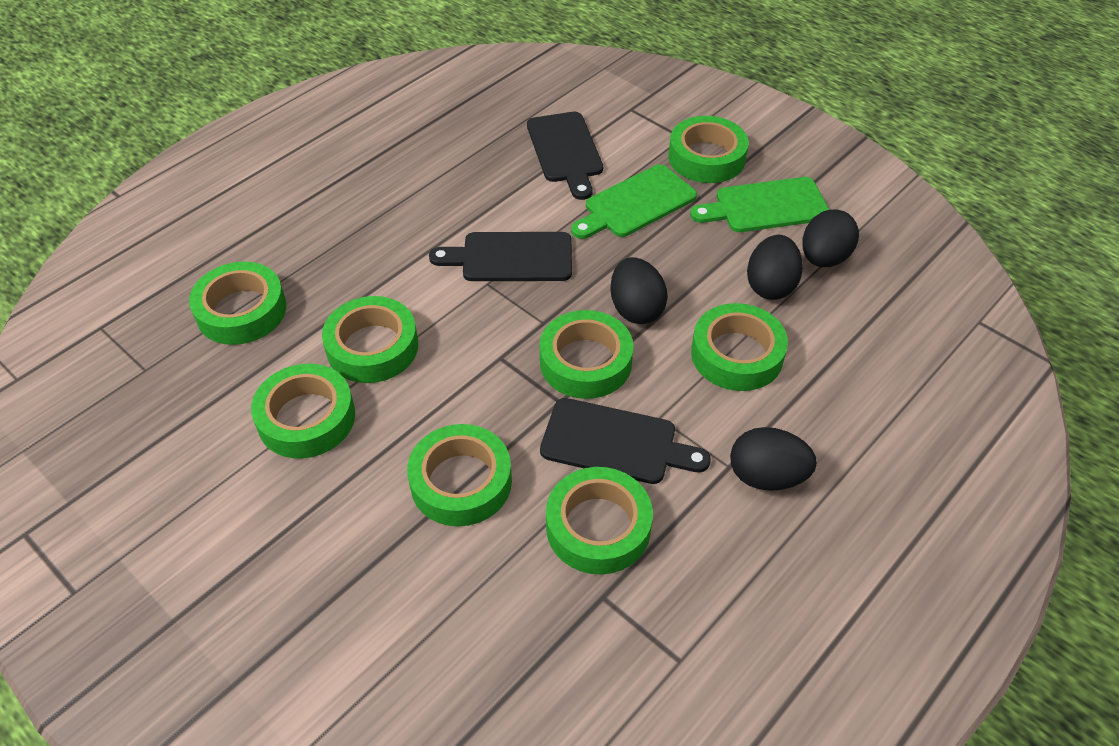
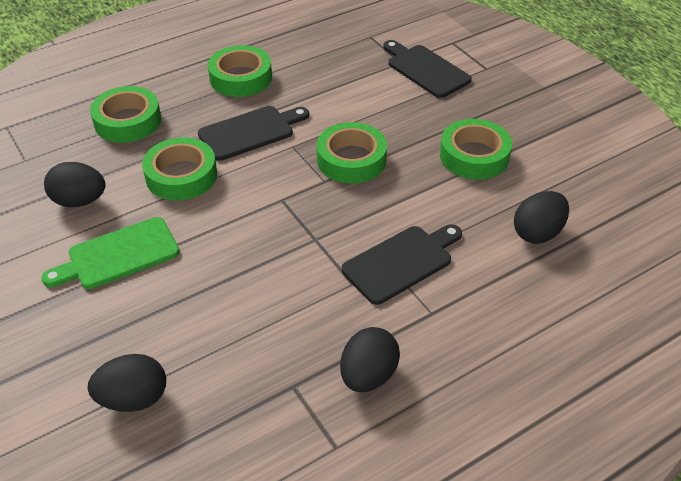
green cutting board: 2 -> 1
green tape: 8 -> 5

